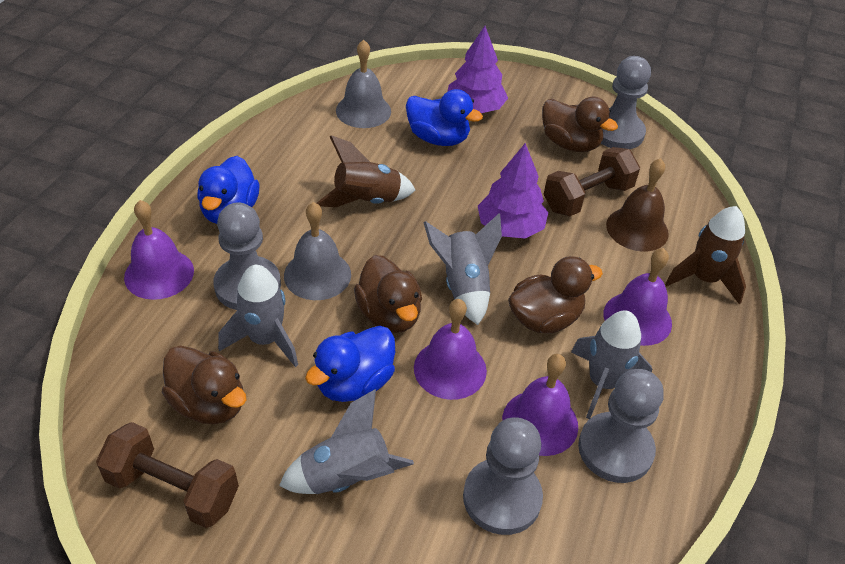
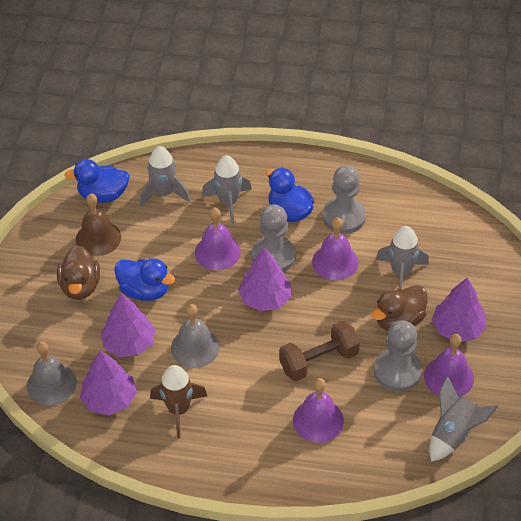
brown duck: 4 -> 2
brown dumbbell: 2 -> 1
brown rocket: 2 -> 1
grey pawn: 4 -> 3
purple tree: 2 -> 4

